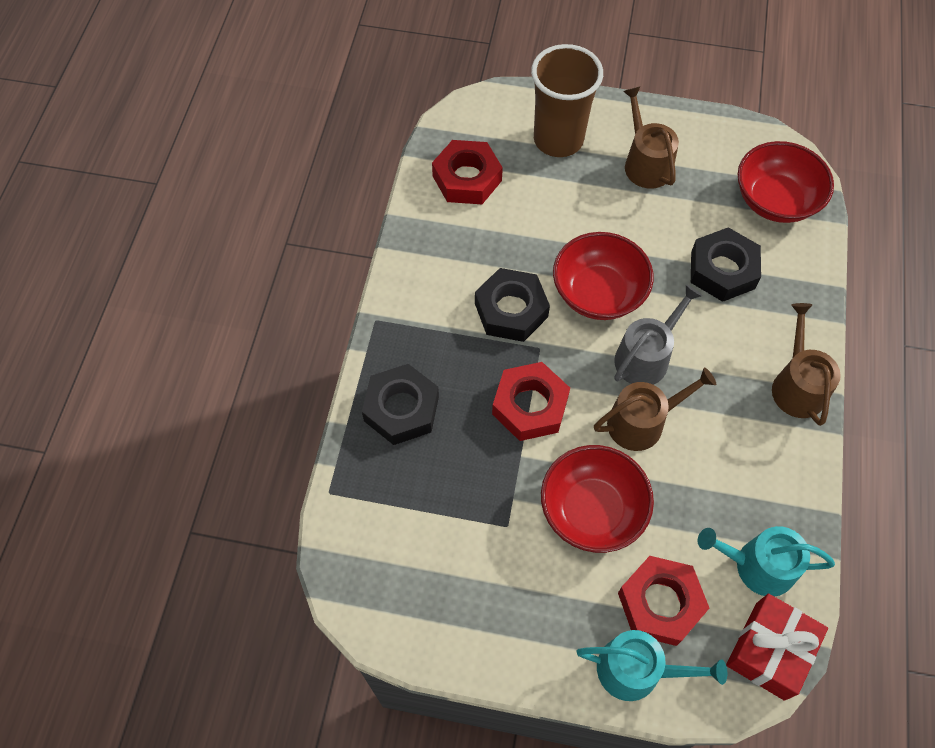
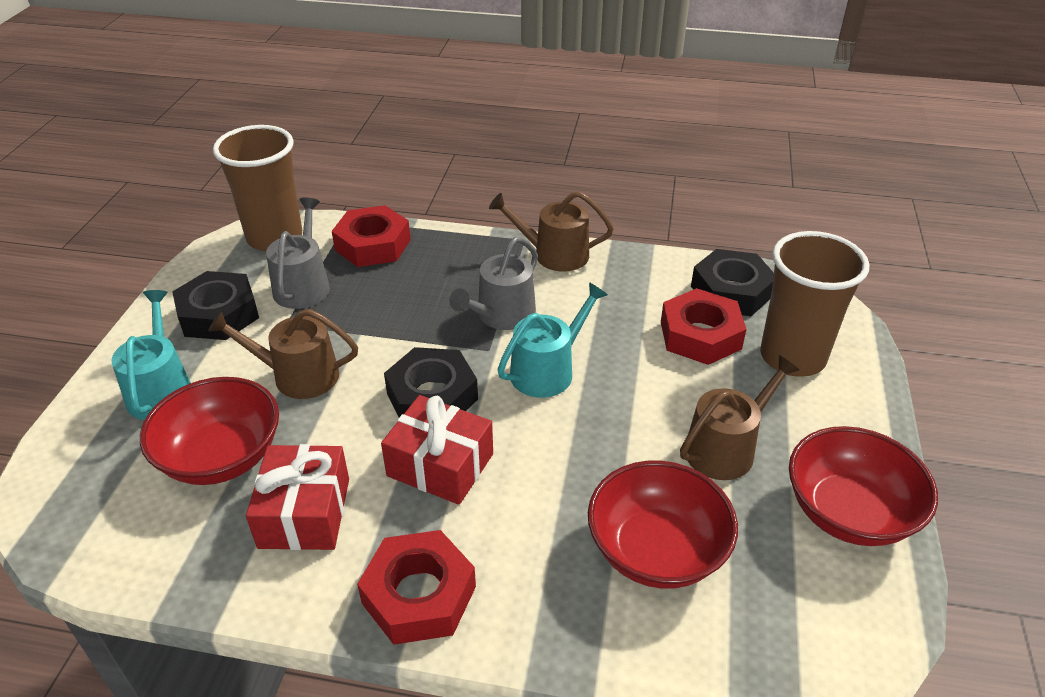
brown cup: 1 -> 2
grey watering can: 1 -> 2
red gift: 1 -> 2

